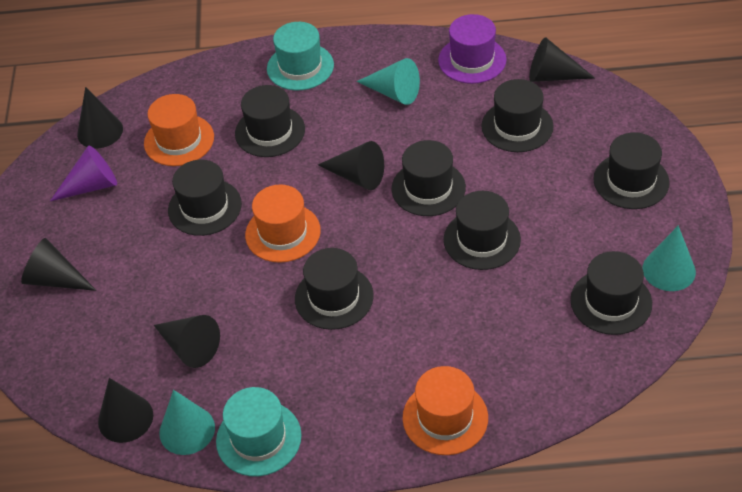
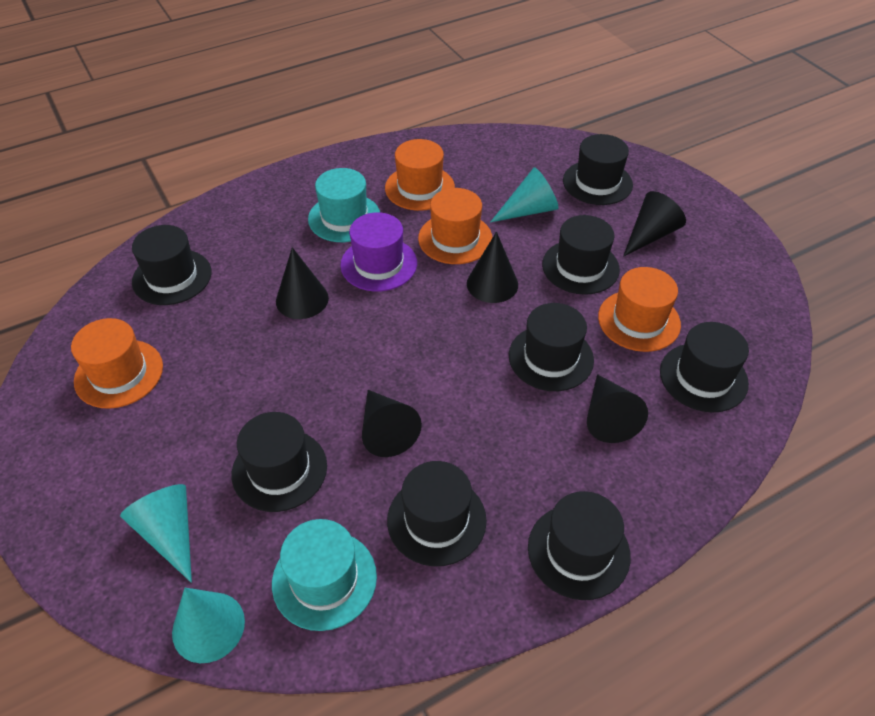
black cone: 6 -> 5
orange hat: 3 -> 4
purple cone: 1 -> 0

